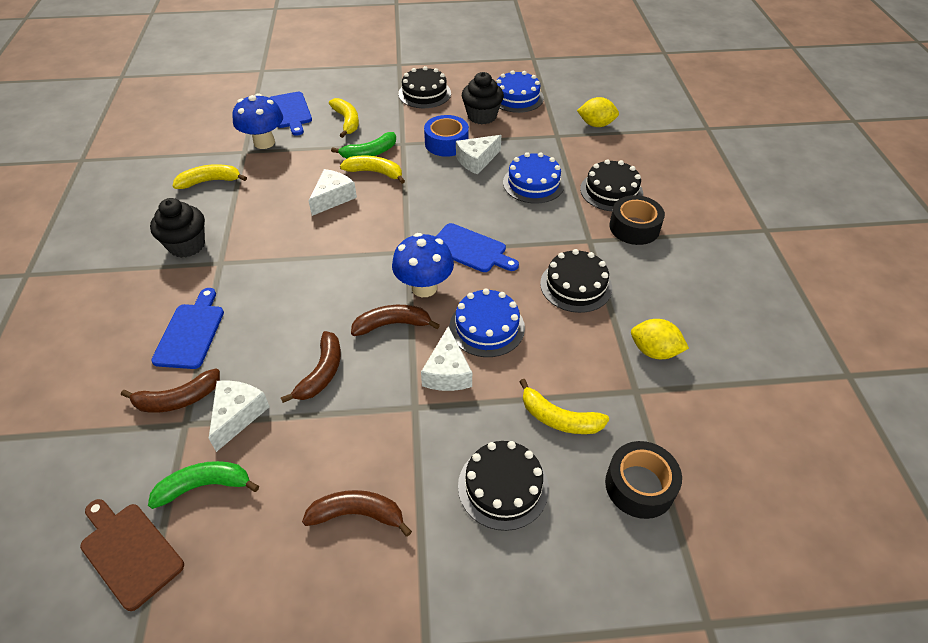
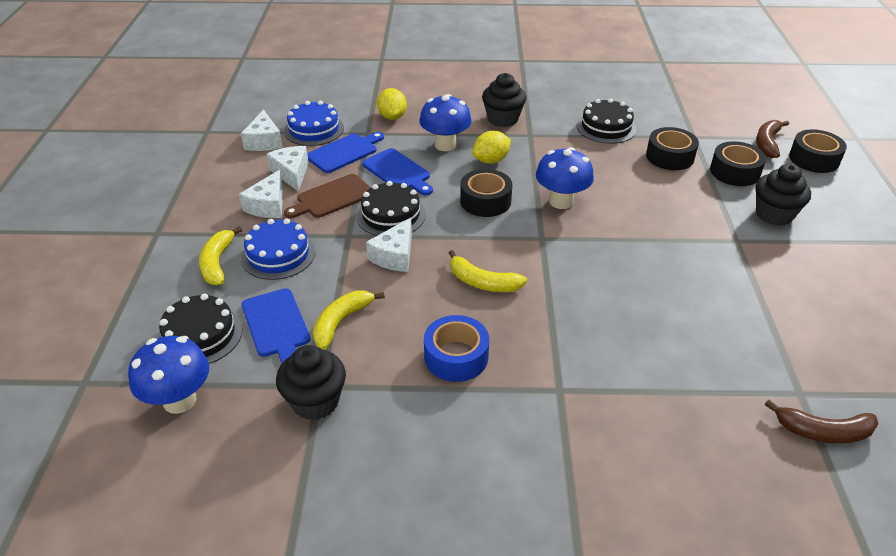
black cake: 4 -> 3
black cupcake: 2 -> 3
black tape: 2 -> 4
blue cake: 3 -> 2
blue mushroom: 2 -> 3
brown banana: 4 -> 2
green banana: 2 -> 0
yellow banana: 4 -> 3

